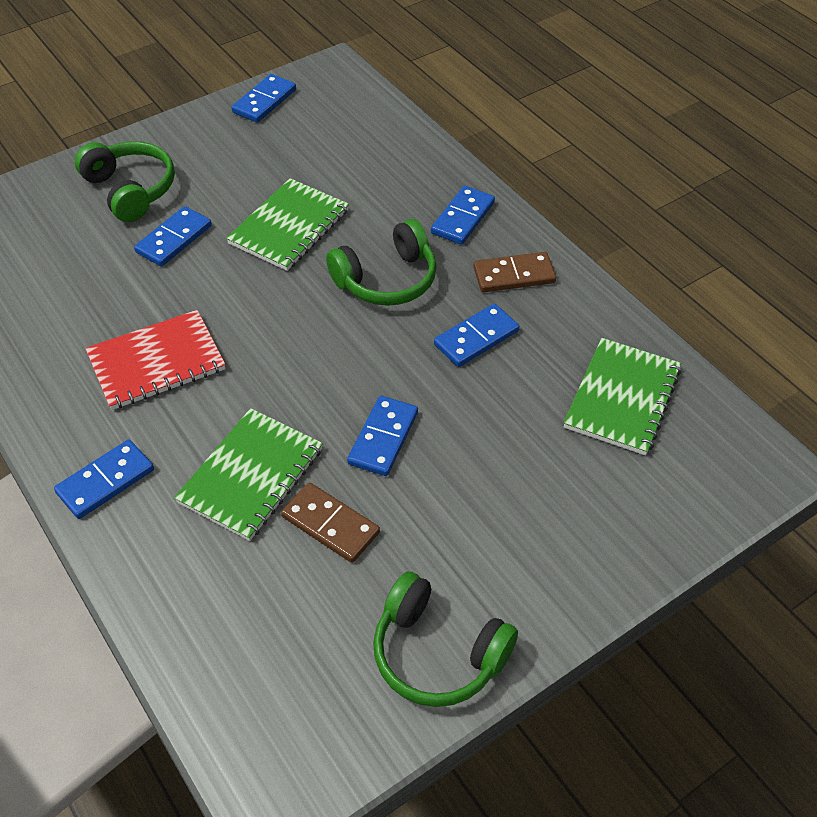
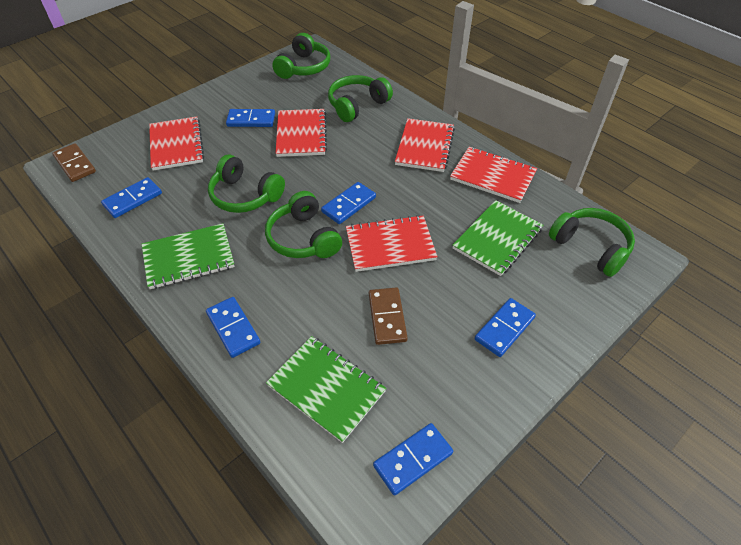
green headphones: 3 -> 5
red notebook: 1 -> 5

